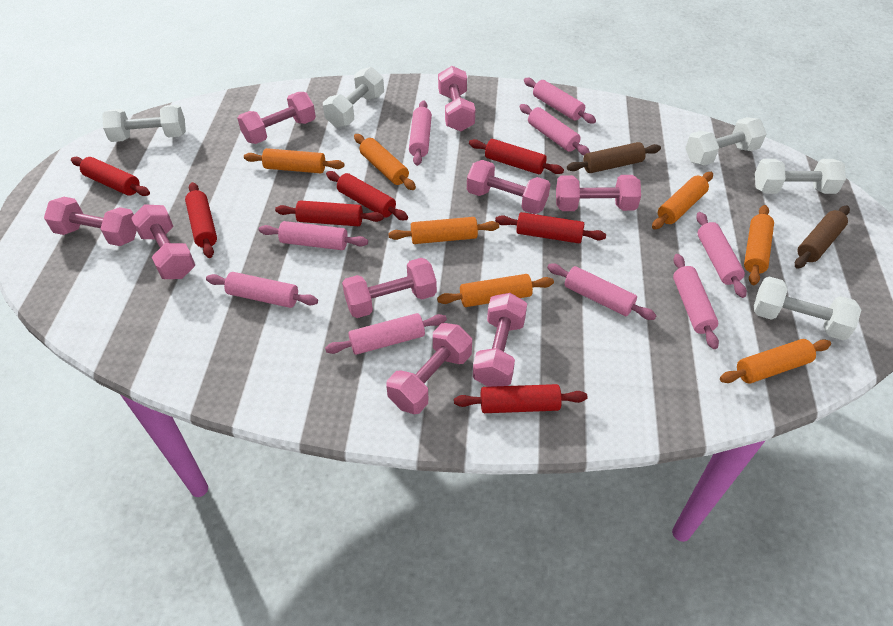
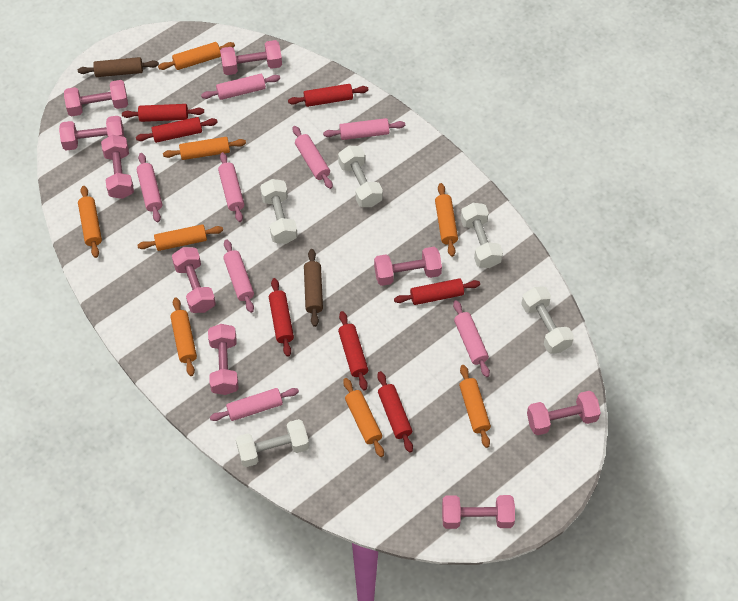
orange rolling pin: 7 -> 8
pink rolling pin: 9 -> 8

